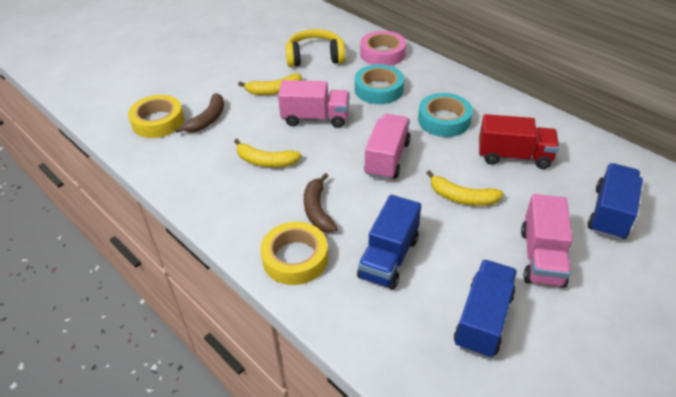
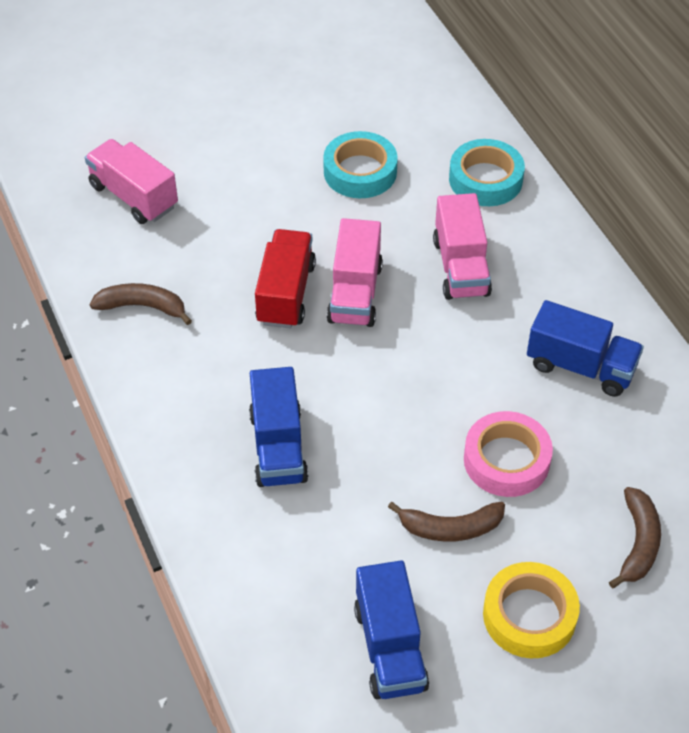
brown banana: 2 -> 3
yellow banana: 3 -> 0
yellow headphones: 1 -> 0
yellow tape: 2 -> 1

